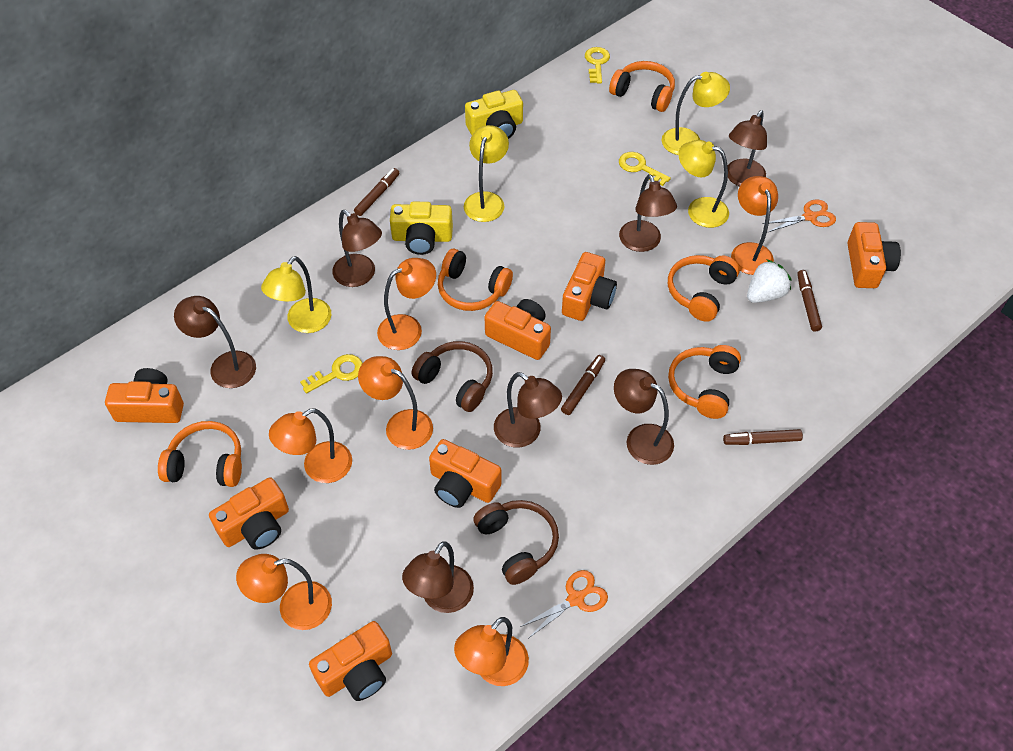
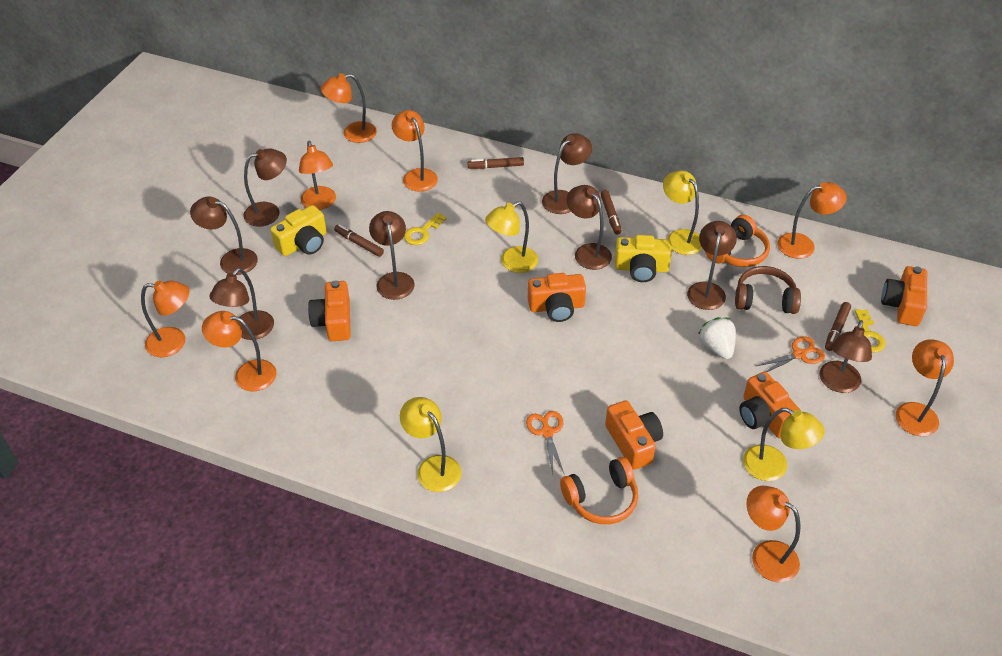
brown headphones: 2 -> 1
brown lamp: 7 -> 8
orange camera: 7 -> 5
orange headphones: 5 -> 2
orange lamp: 6 -> 8
yellow key: 3 -> 2

